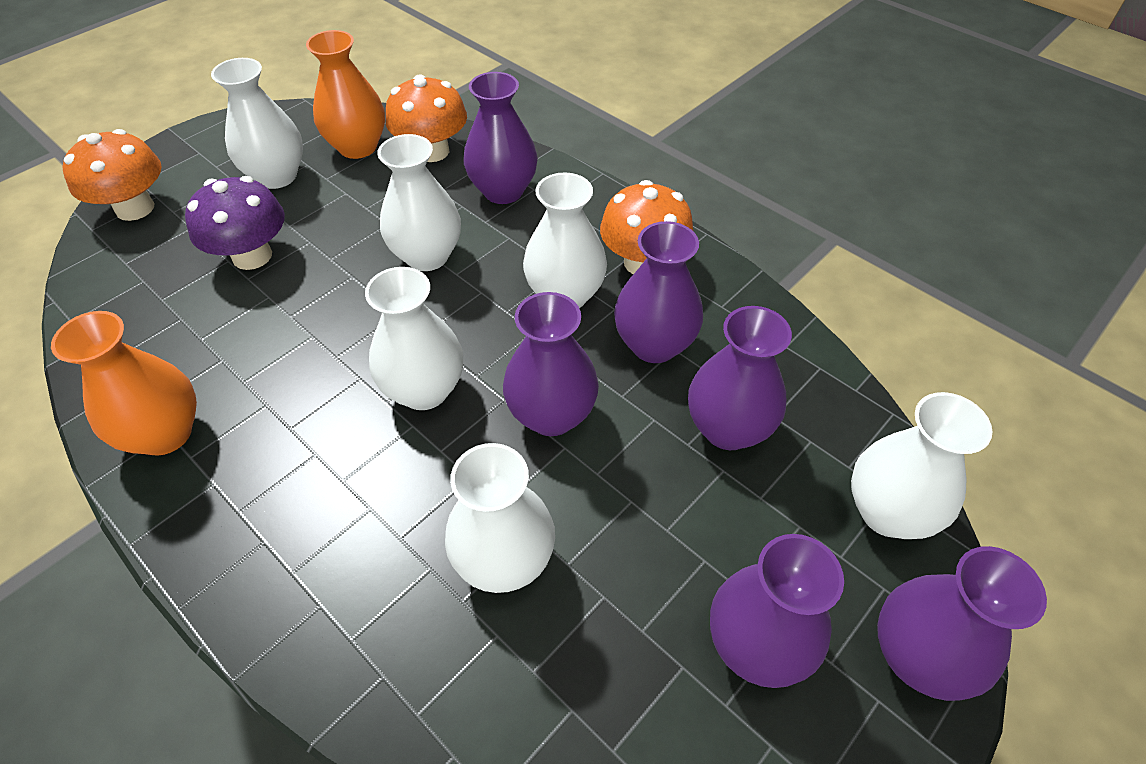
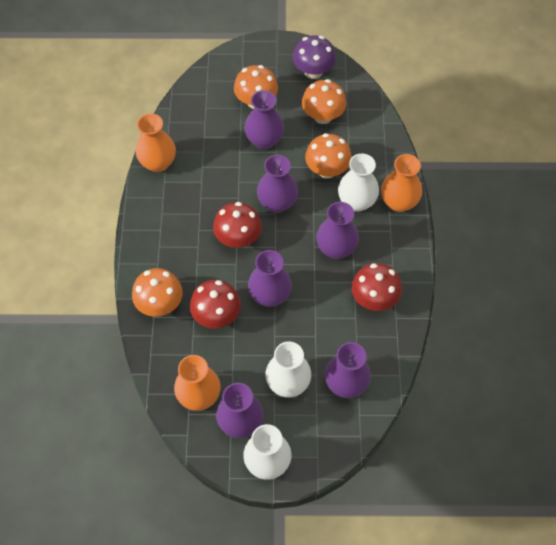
orange mushroom: 3 -> 4
orange vase: 2 -> 3
red mushroom: 0 -> 3
white vase: 6 -> 3

